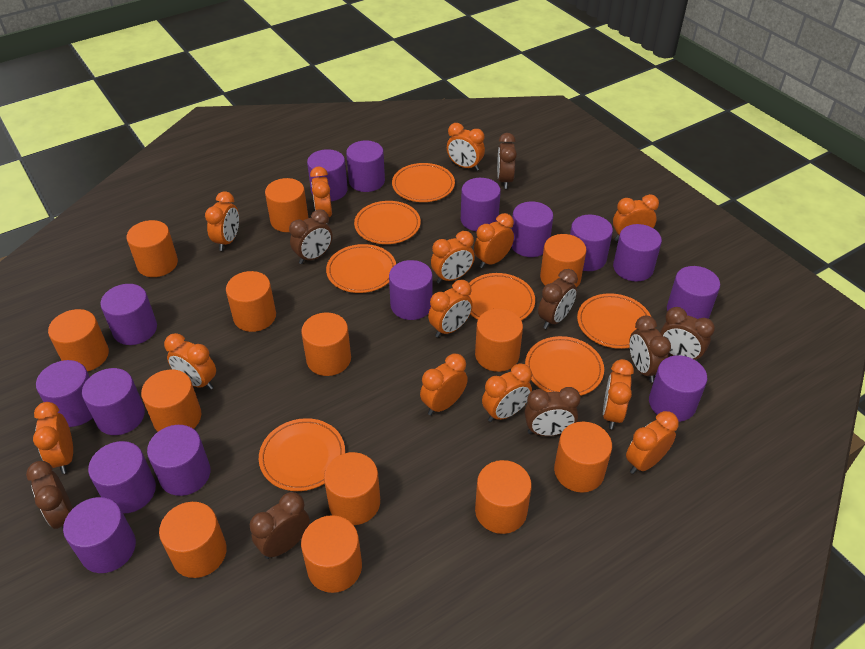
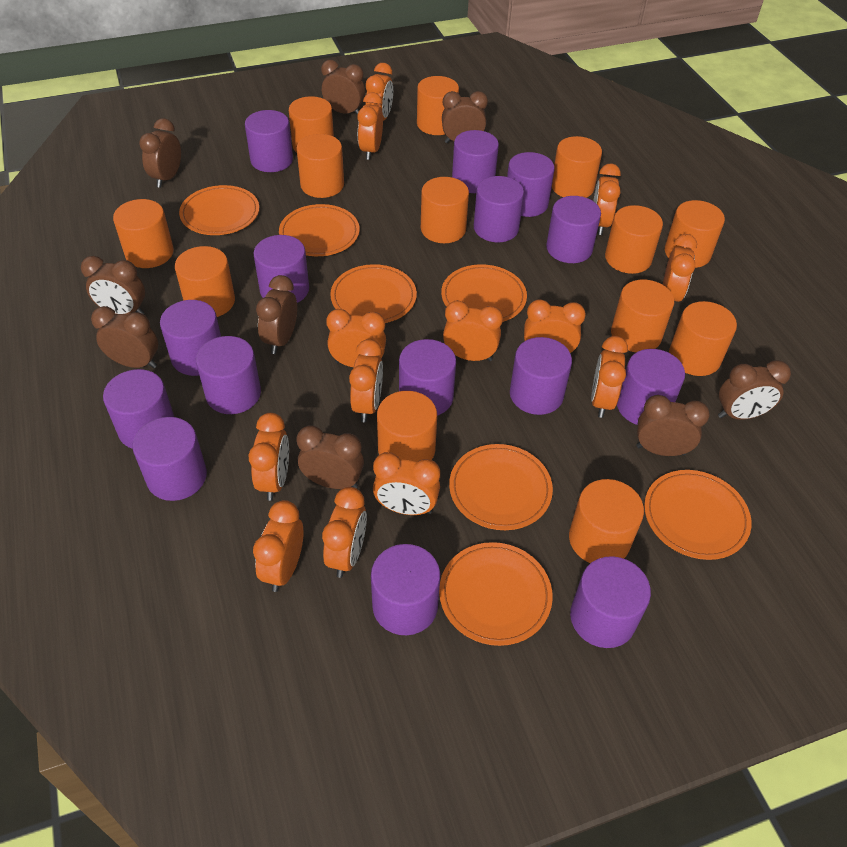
brown clock: 8 -> 9

